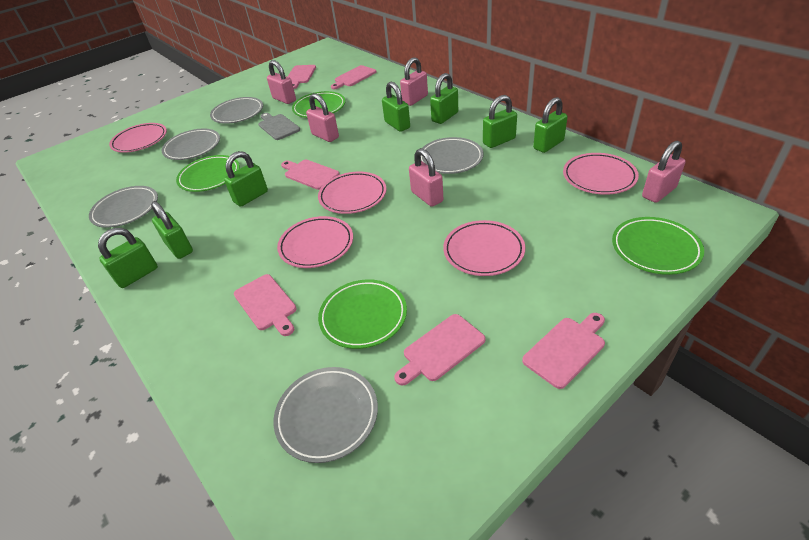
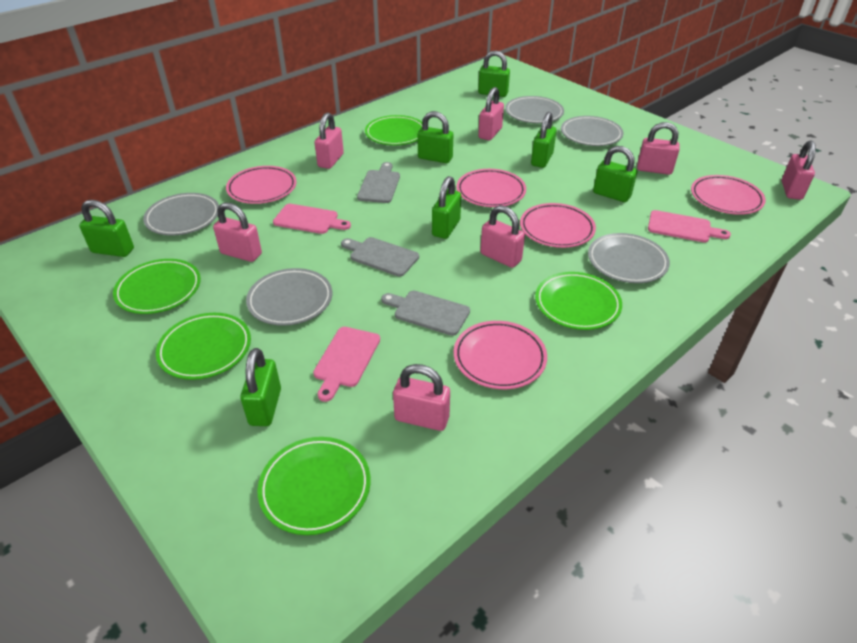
green plate: 4 -> 5
grey cutting board: 1 -> 3
pink cutting board: 6 -> 3
pink padlock: 5 -> 7

